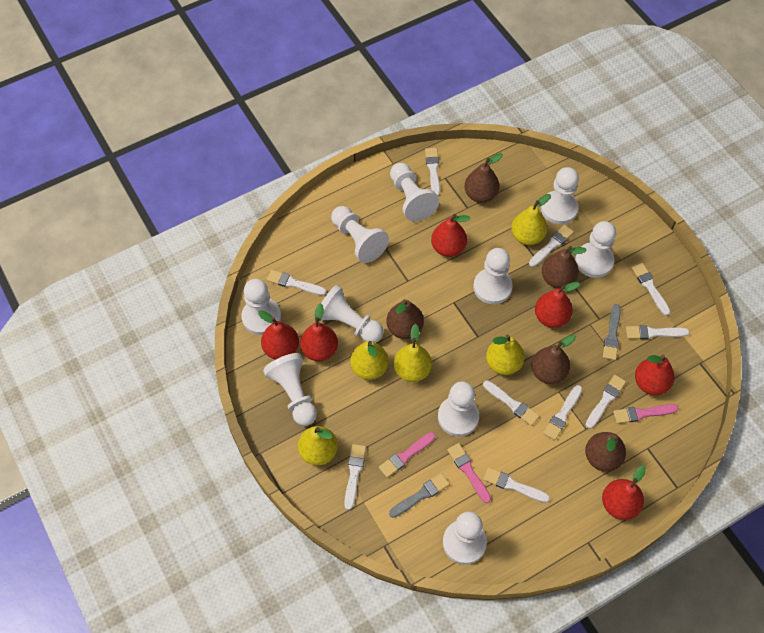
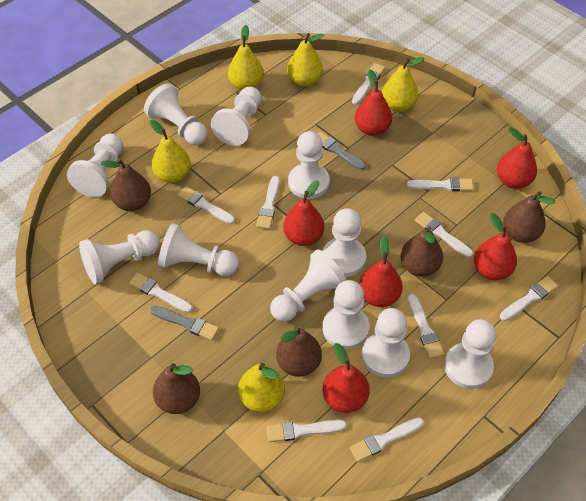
pink brush: 3 -> 0
white pawn: 10 -> 11

